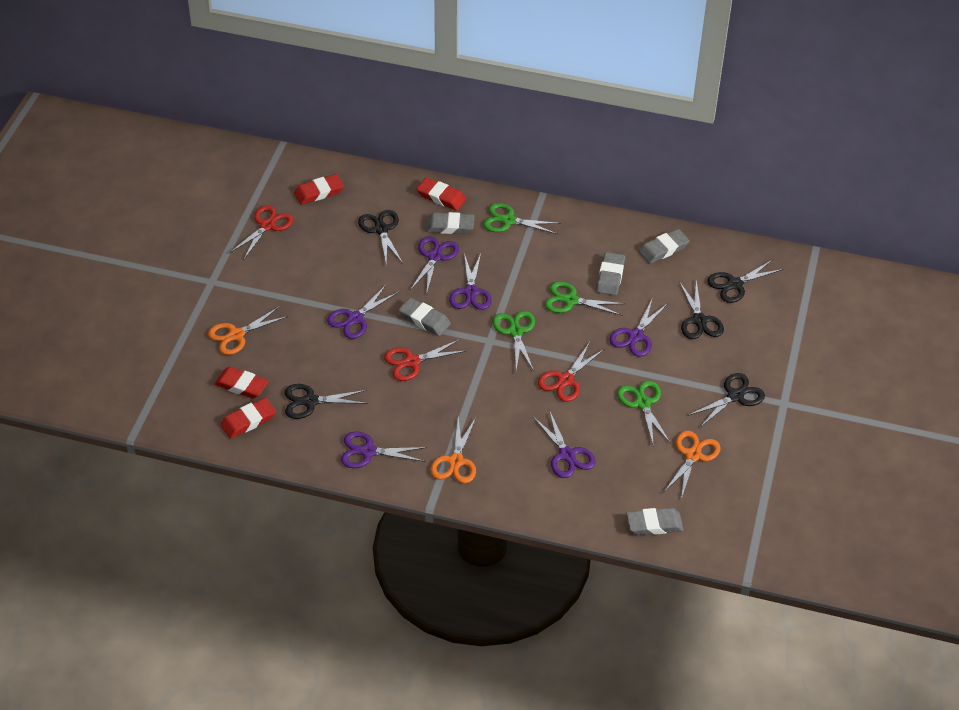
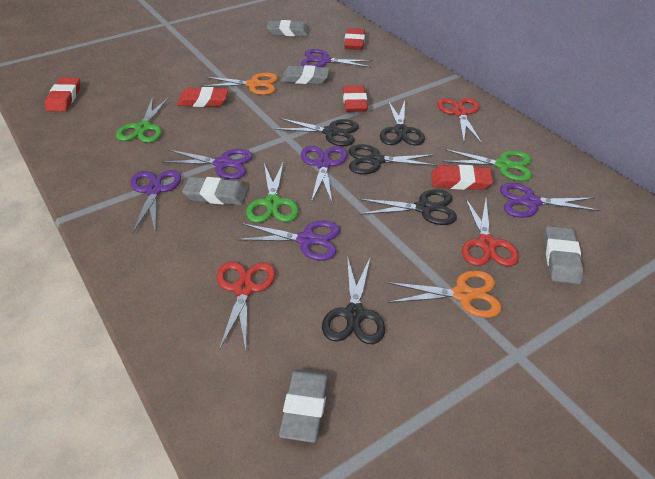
green scissors: 4 -> 3
orange scissors: 3 -> 2
red eraser: 4 -> 5

